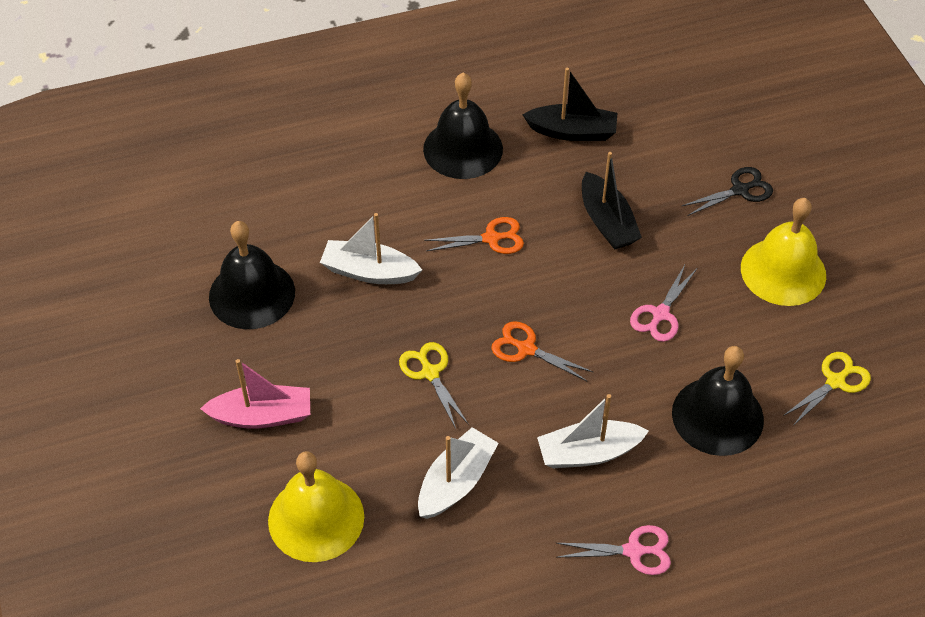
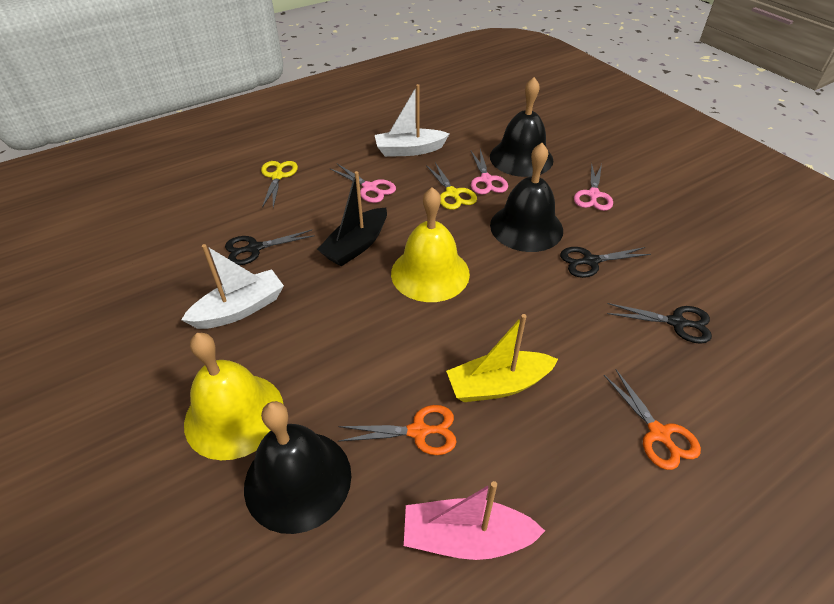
black boat: 2 -> 1
black scissors: 1 -> 3
pink scissors: 2 -> 3
white boat: 3 -> 2
yellow boat: 0 -> 1

